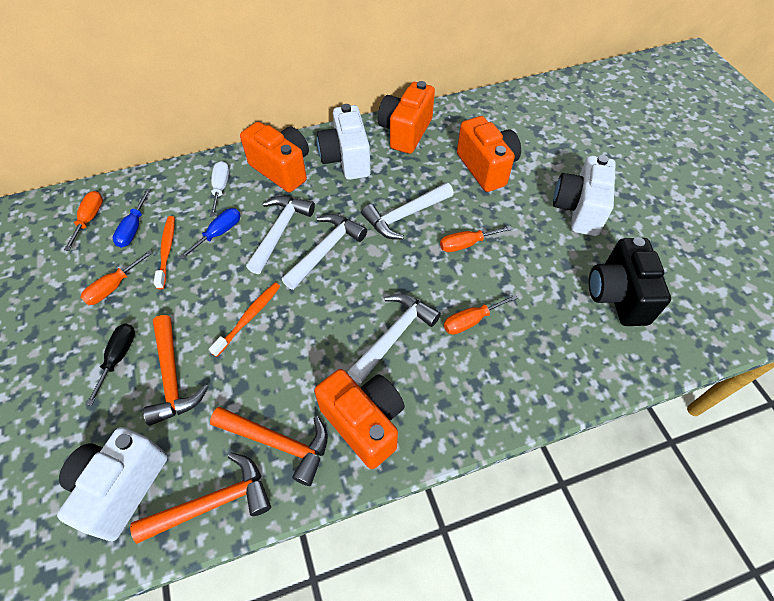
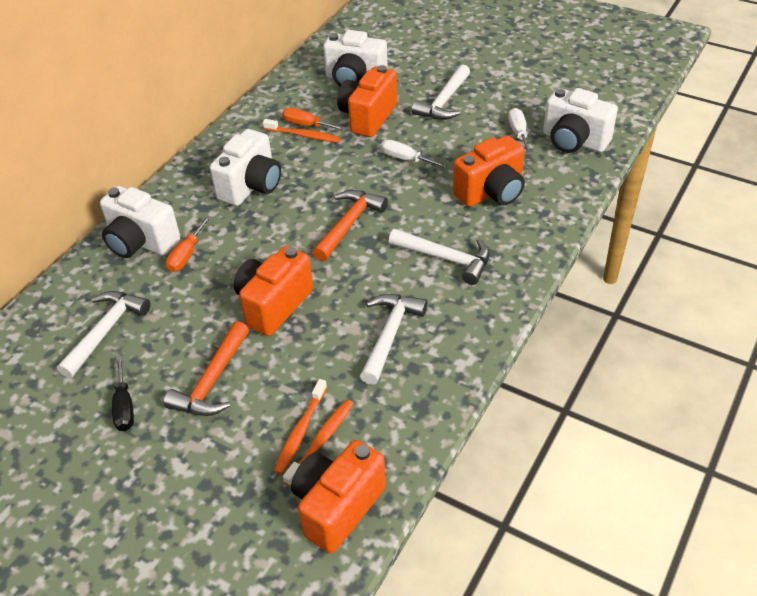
black camera: 1 -> 0
blue screwdriver: 2 -> 0
orange hammer: 3 -> 2
orange screwdriver: 4 -> 2
orange toothbrush: 2 -> 3
white camera: 3 -> 4
white screwdriver: 1 -> 2

